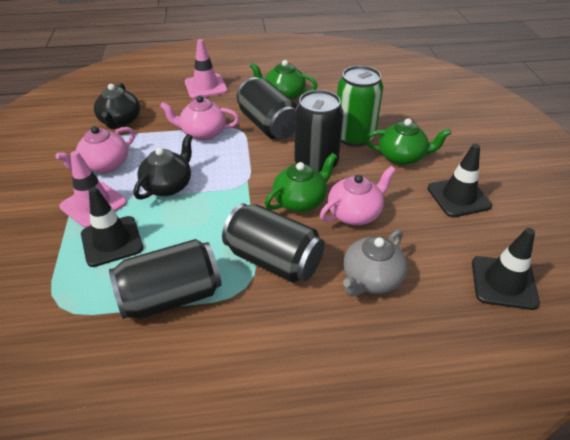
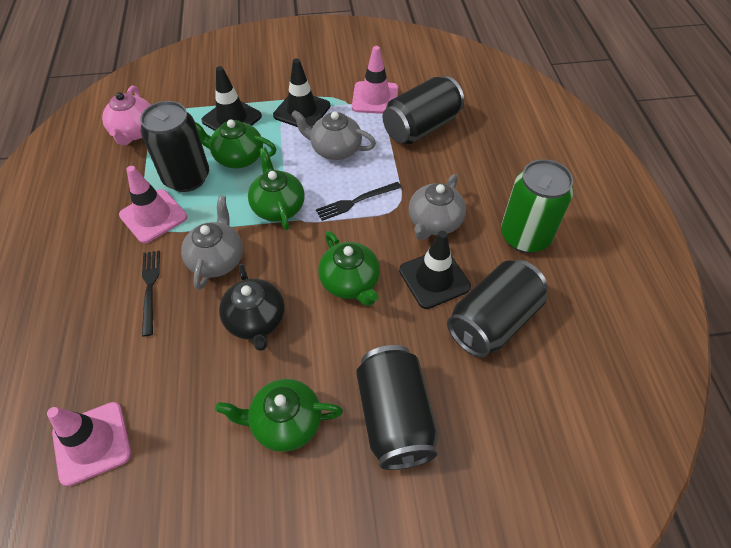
black fork: 0 -> 2
black teapot: 2 -> 1
green teapot: 3 -> 4
grey teapot: 1 -> 3
pink teapot: 3 -> 1
pink traffic cone: 2 -> 3

